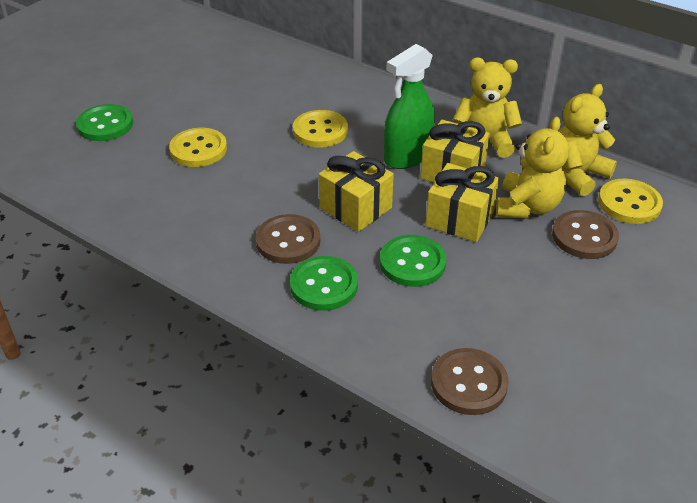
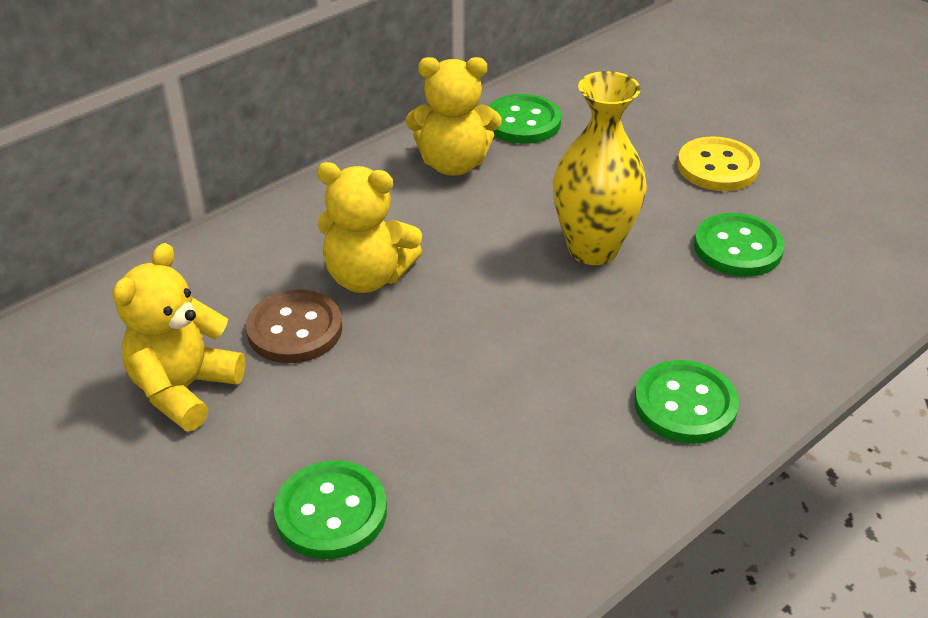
brown button: 3 -> 1
green button: 3 -> 4
green spray bottle: 1 -> 0
yellow button: 3 -> 1
yellow gift: 3 -> 0
yellow vase: 0 -> 1

